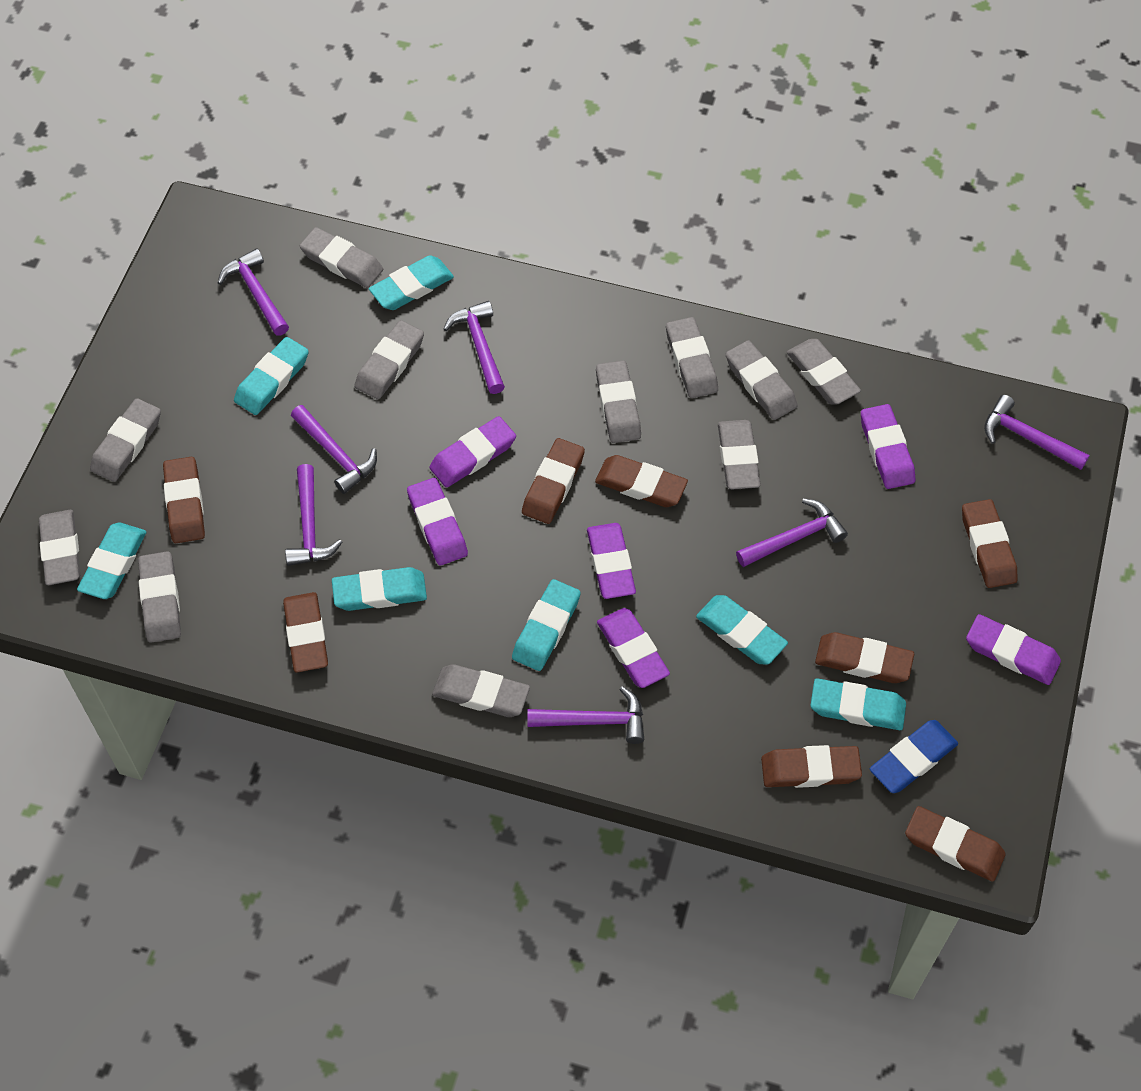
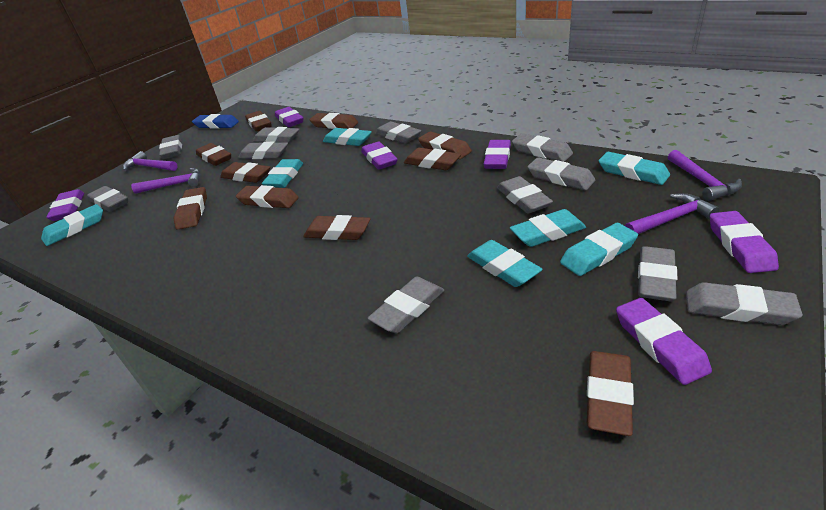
brown eraser: 8 -> 10
purple hammer: 7 -> 4

